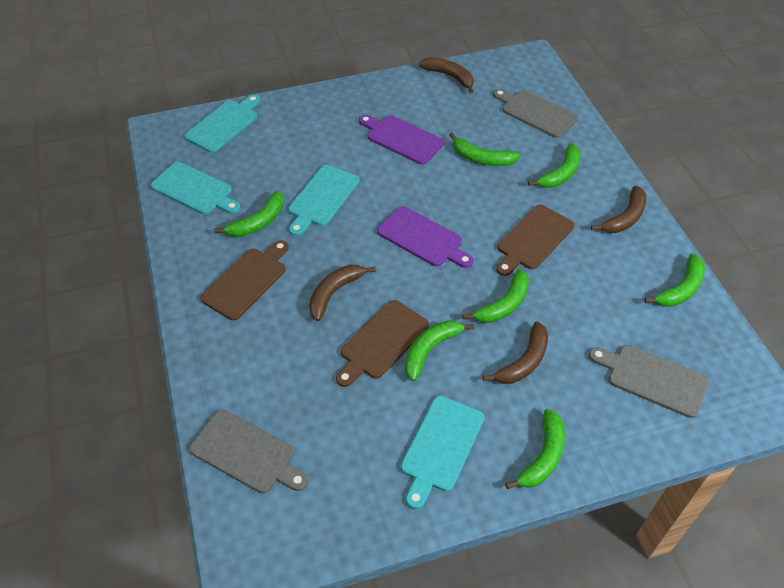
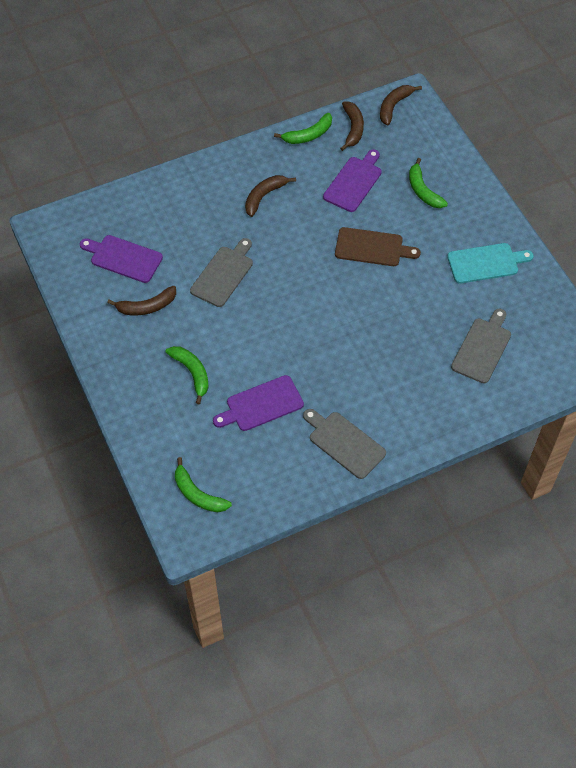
brown cutting board: 3 -> 1
green banana: 7 -> 4
purple cutting board: 2 -> 3
turquoise cutting board: 4 -> 1

